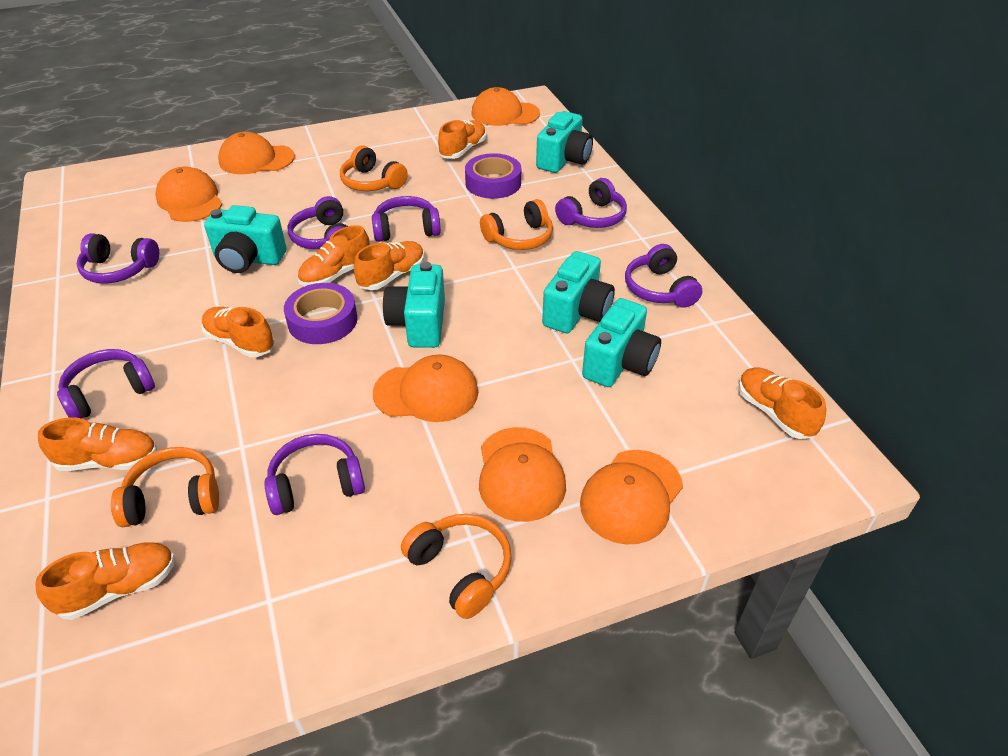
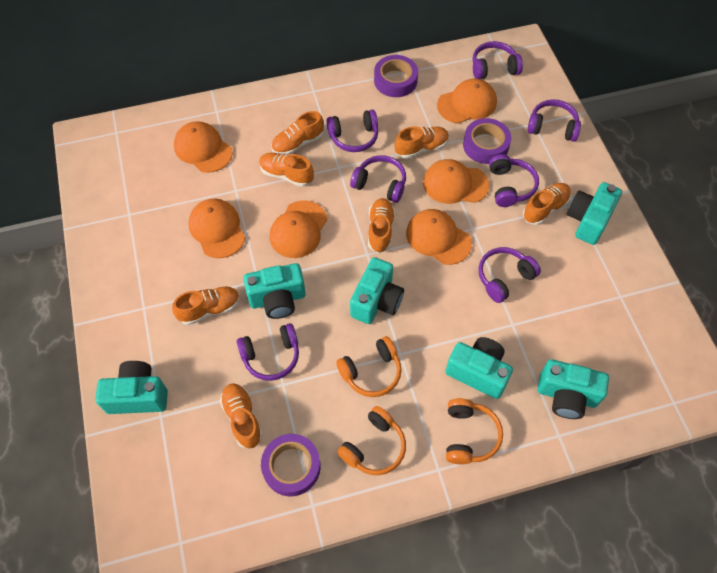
orange headphones: 4 -> 3
purple tape: 2 -> 3
turquoise camera: 5 -> 6

